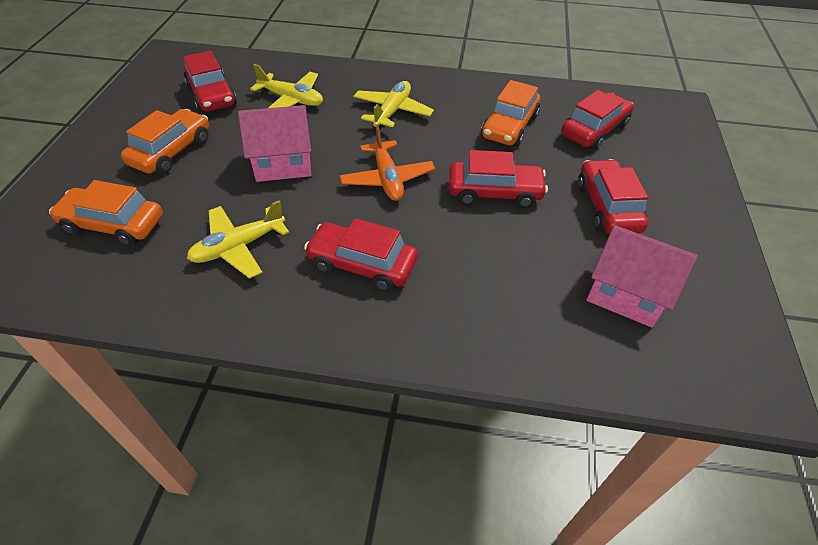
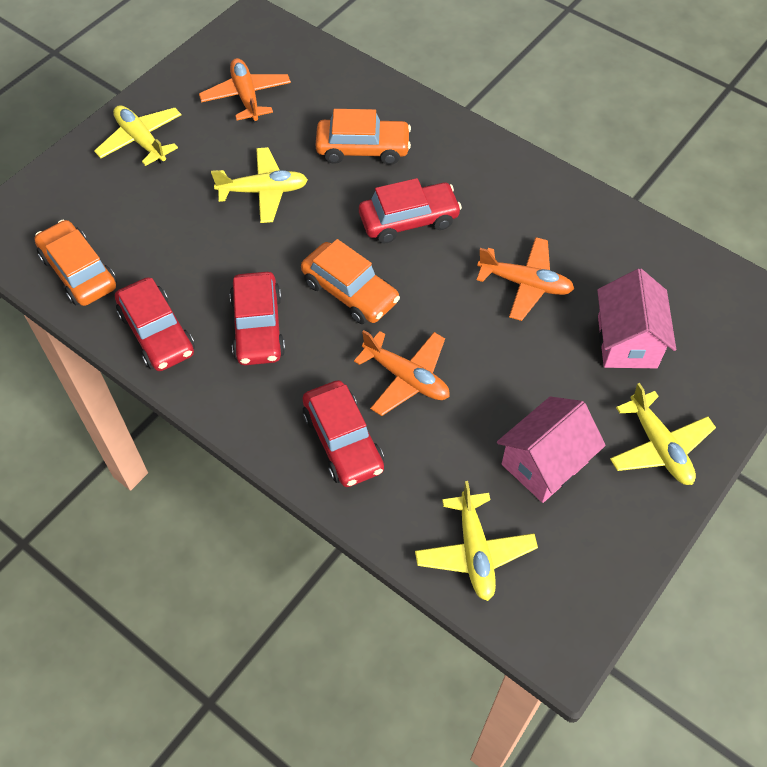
orange plane: 1 -> 3
red car: 5 -> 4
yellow plane: 3 -> 4

